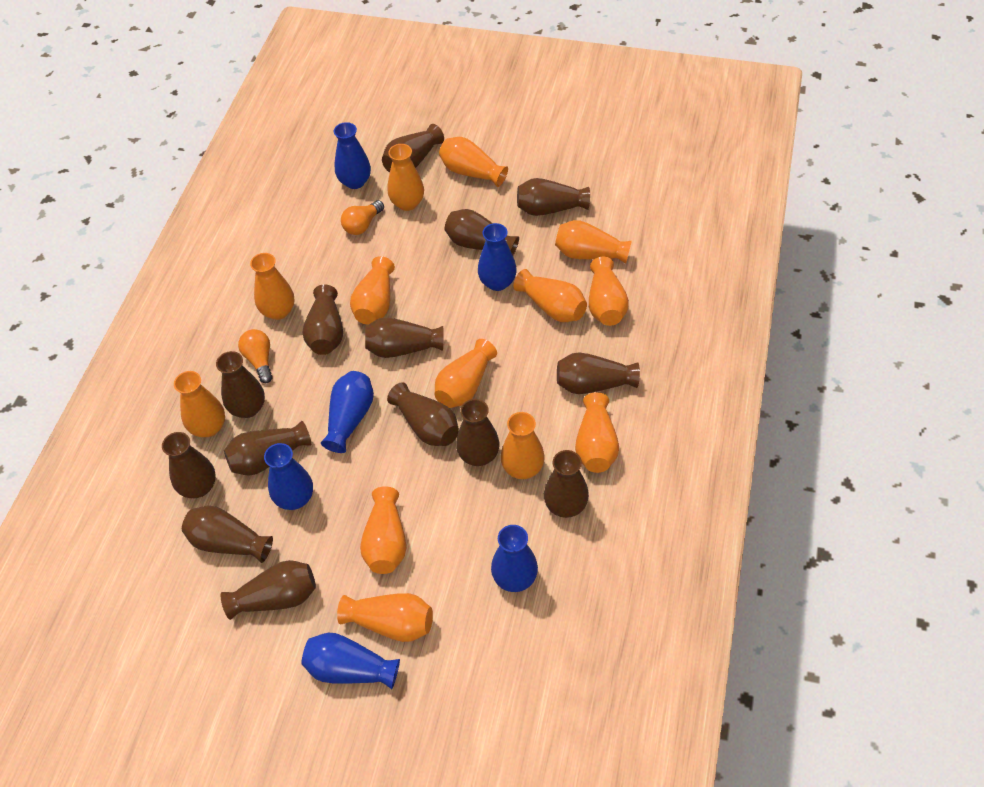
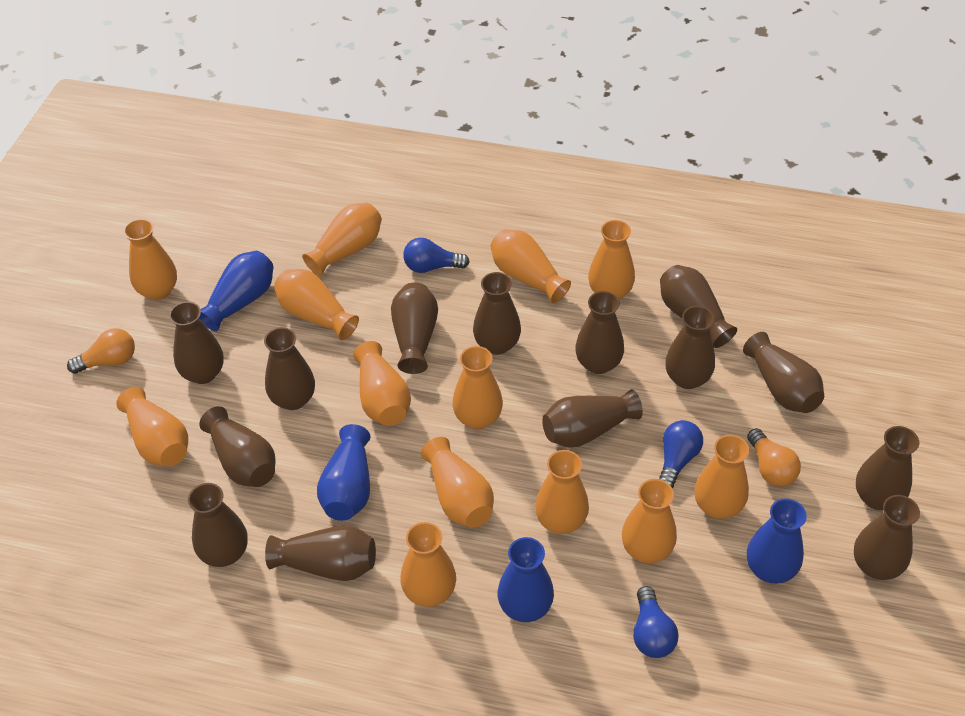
blue light bulb: 0 -> 3
blue vase: 6 -> 4

